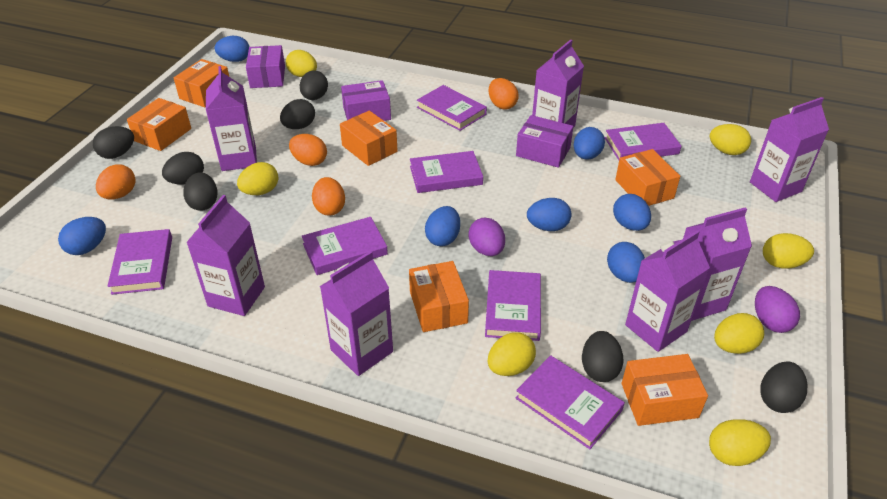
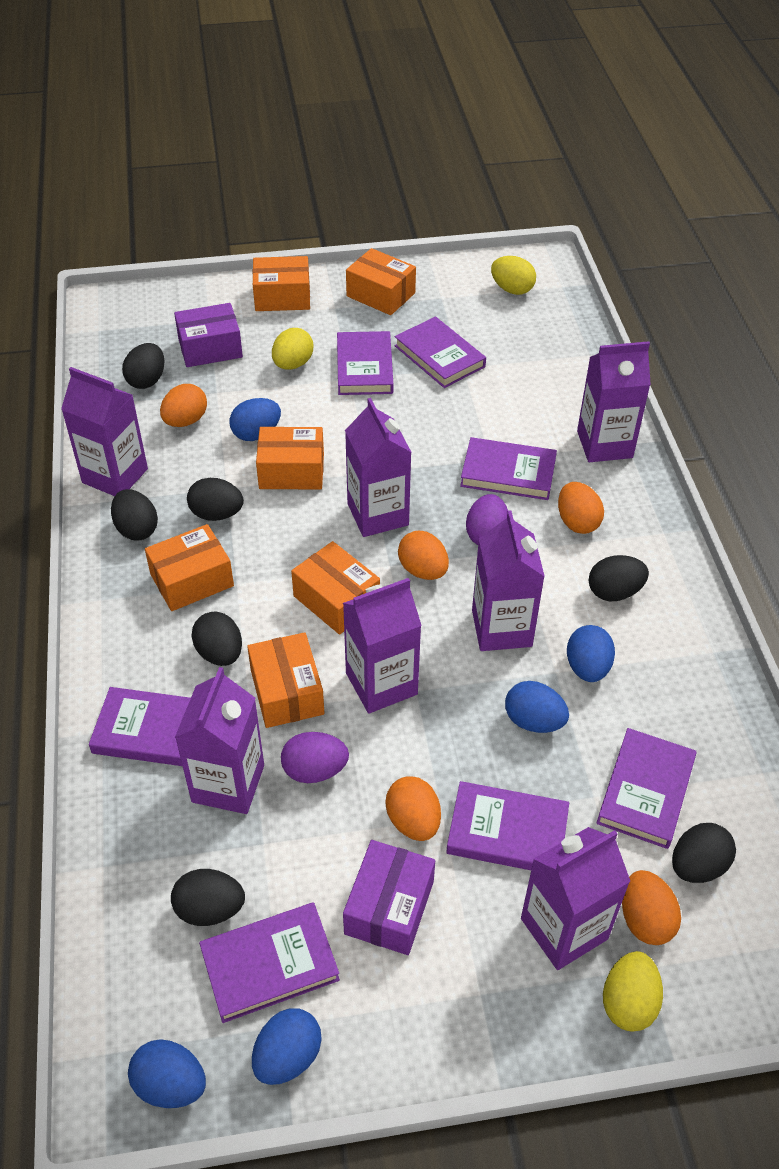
blue egg: 7 -> 5
orange egg: 4 -> 5
purple box: 3 -> 2
yellow egg: 7 -> 3

